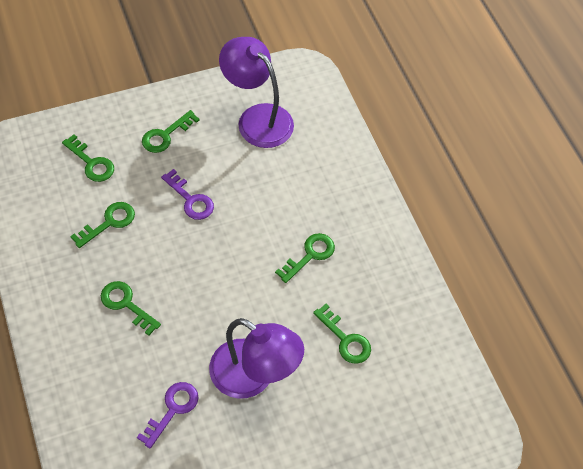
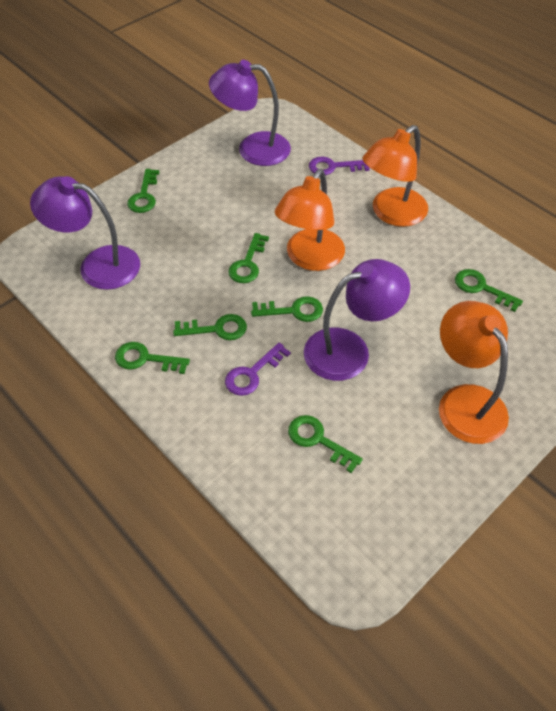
green key: 6 -> 7
orange lamp: 0 -> 3
purple lamp: 2 -> 3

